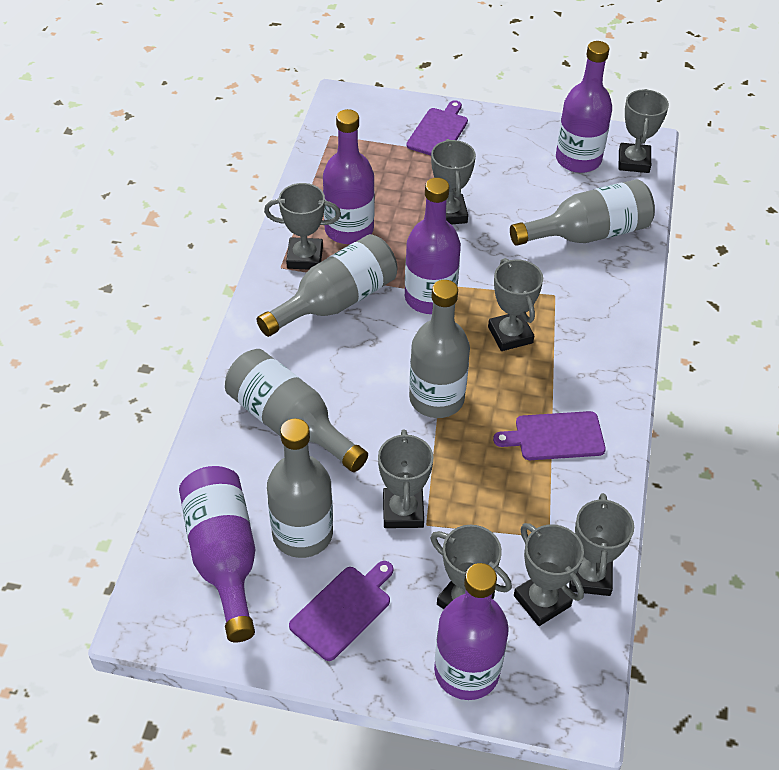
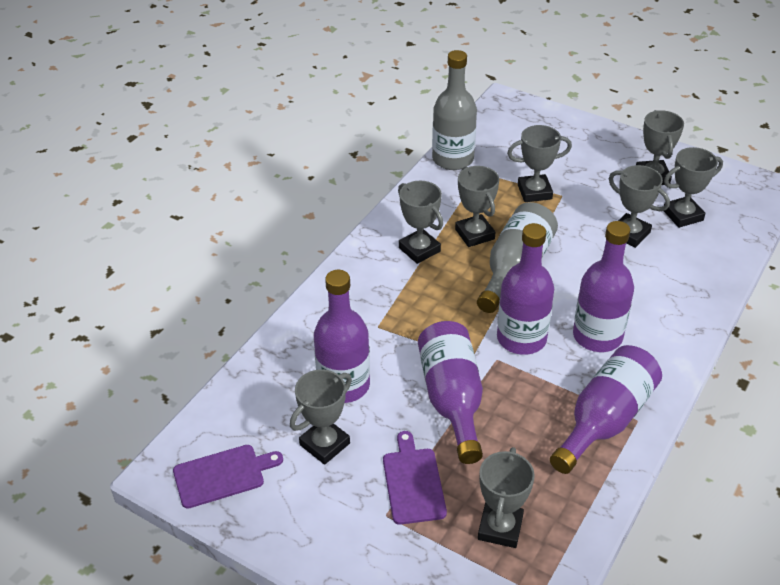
grey bottle: 5 -> 2
purple cutting board: 3 -> 2

